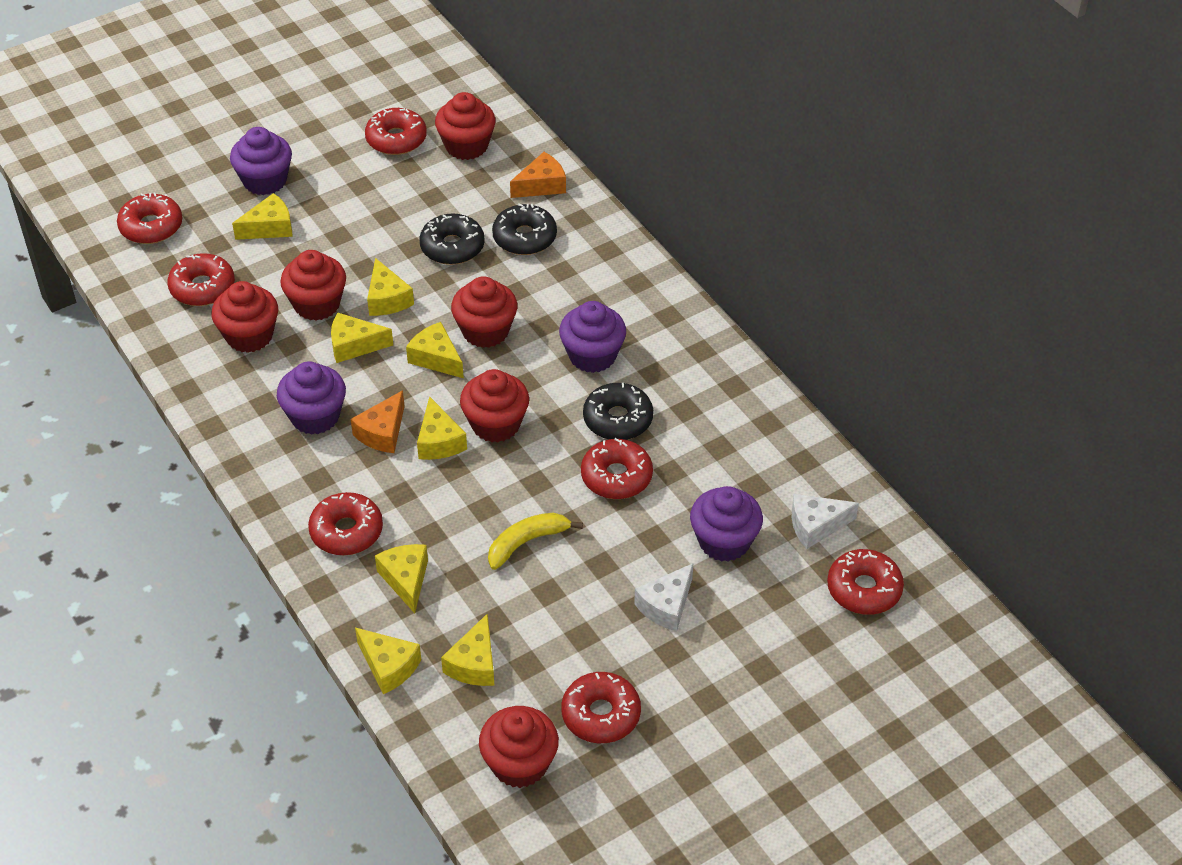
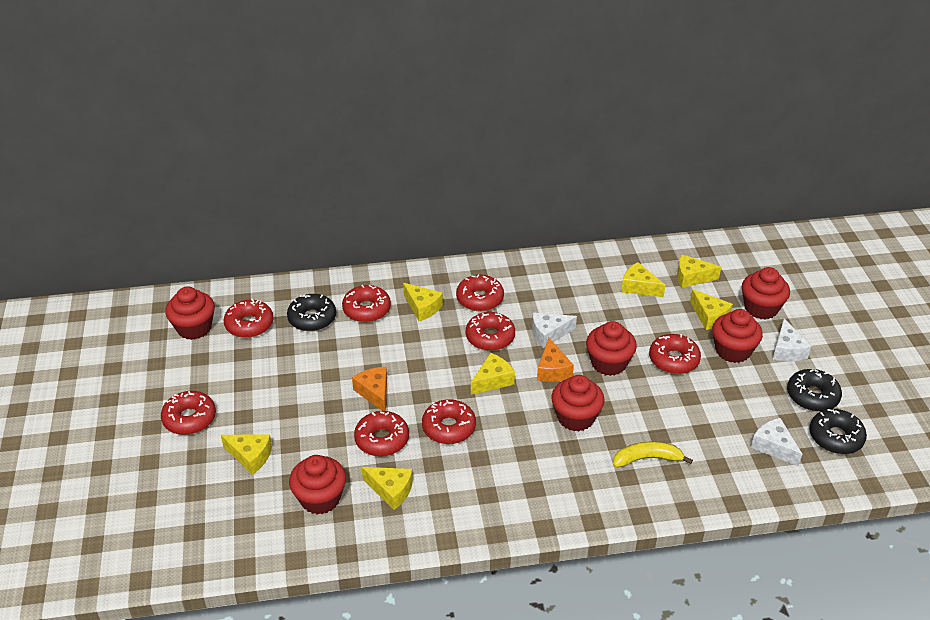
purple cupcake: 4 -> 0
red donut: 7 -> 8
white cheese: 2 -> 3
yellow cheese: 8 -> 7

